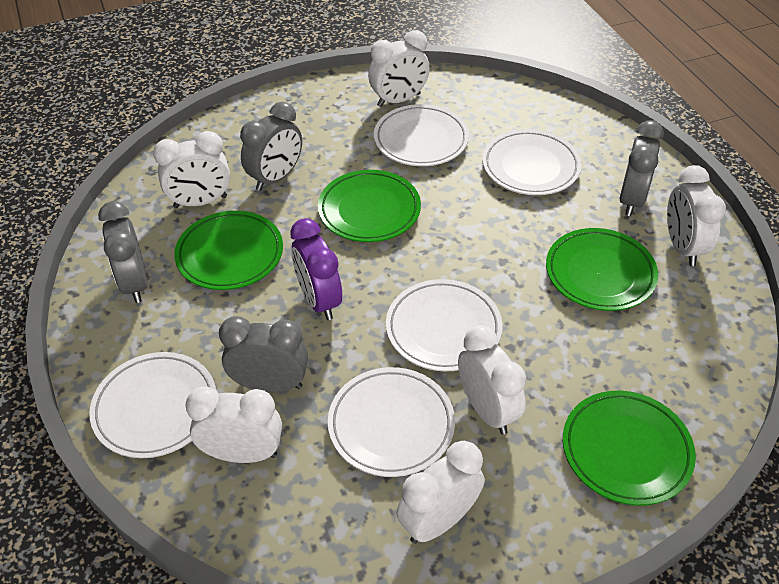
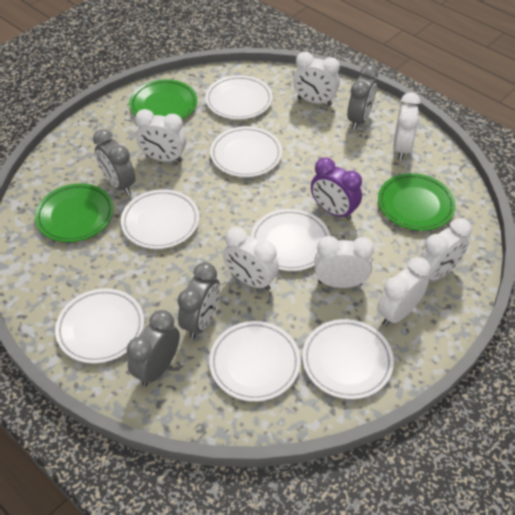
green plate: 4 -> 3
white clock: 6 -> 7
white plate: 5 -> 7

